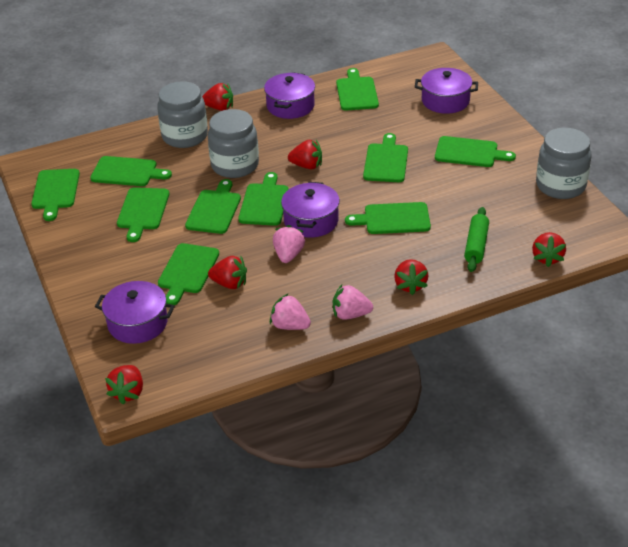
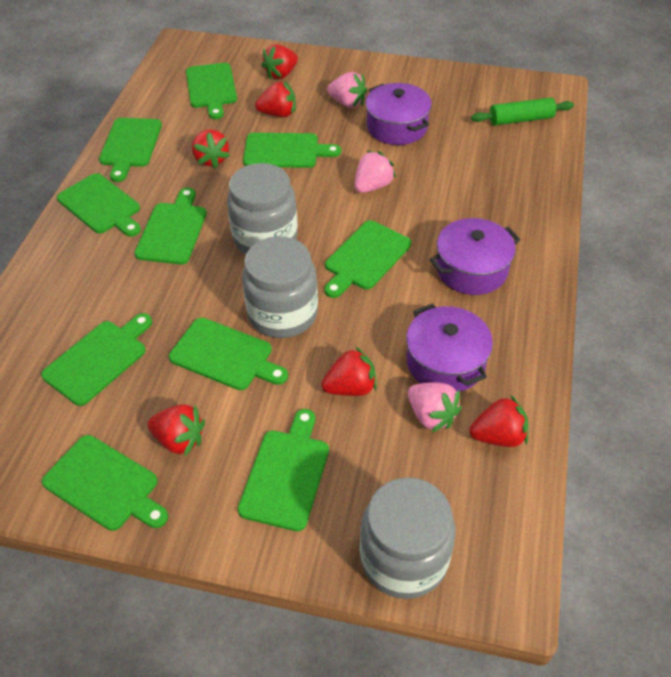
purple pot: 4 -> 3

